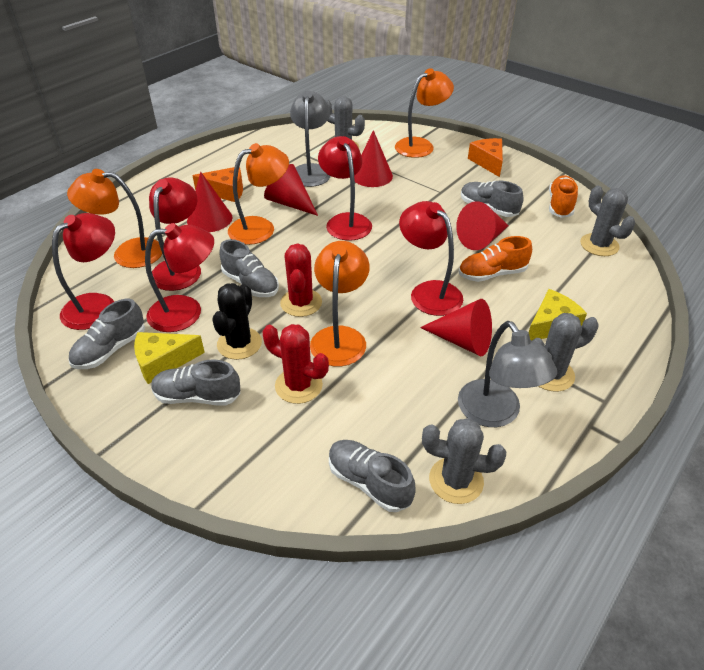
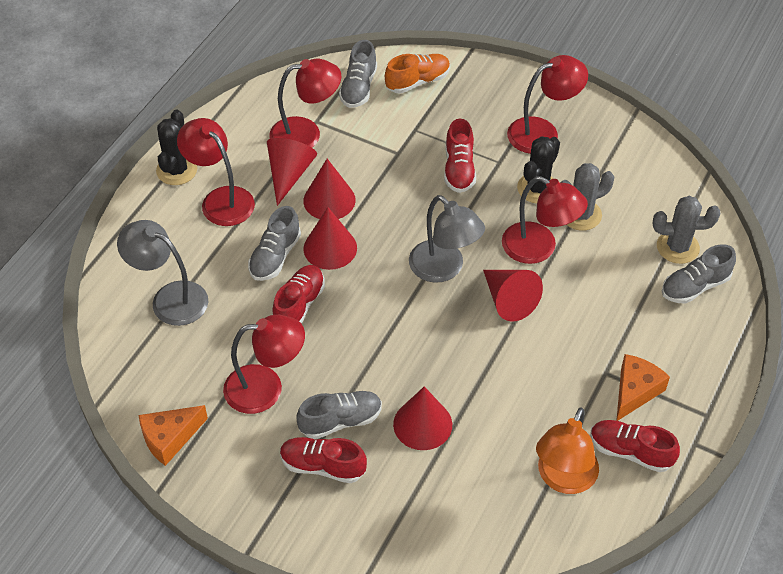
black cactus: 1 -> 2
grey cactus: 4 -> 2
grey shoe: 5 -> 4
orange lamp: 4 -> 1
orange shoe: 2 -> 1
red cactus: 2 -> 0
red shoe: 0 -> 4
yellow cheese: 2 -> 0

